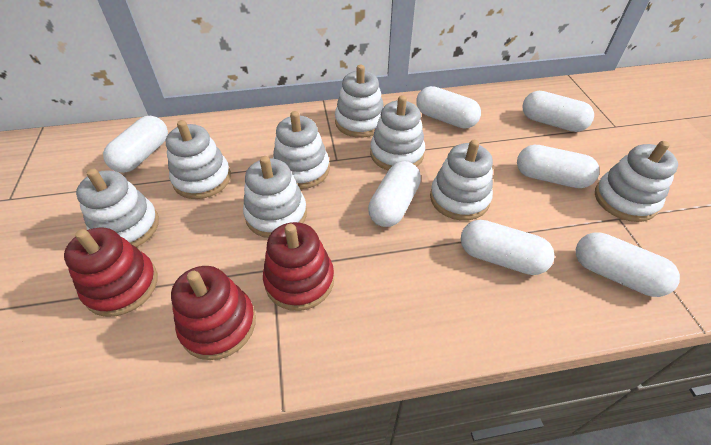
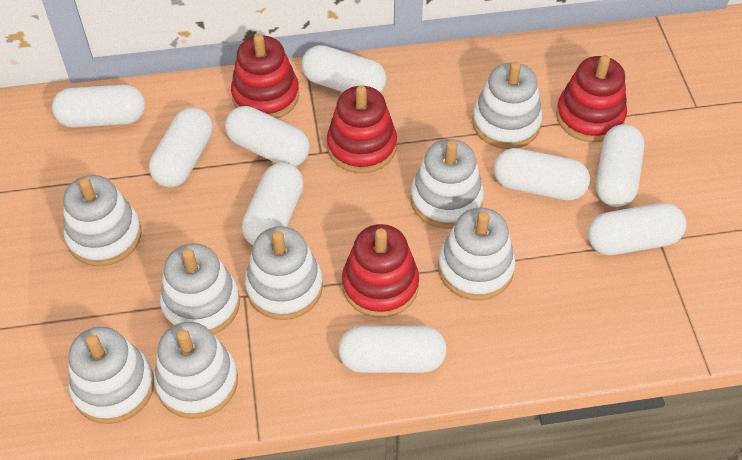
red stacking toy: 3 -> 4
white capsule: 7 -> 9

